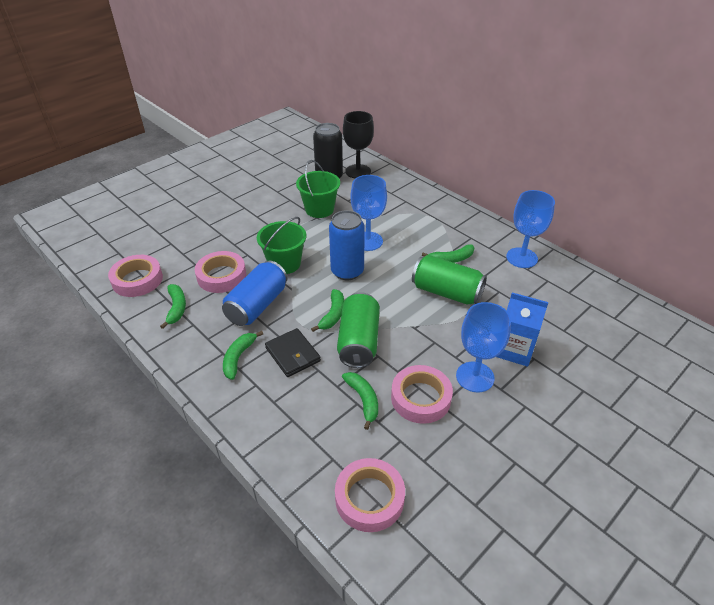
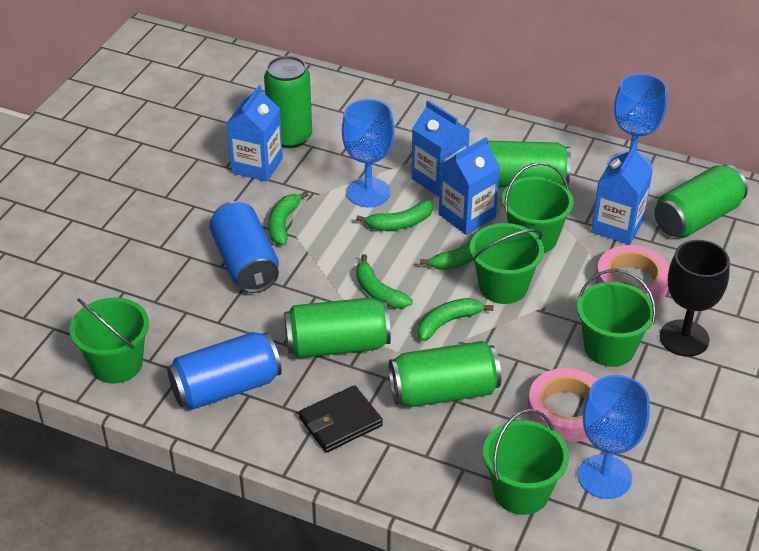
black can: 1 -> 0
blue carton: 1 -> 4
green bucket: 2 -> 5
green can: 2 -> 5
pink tape: 4 -> 2

